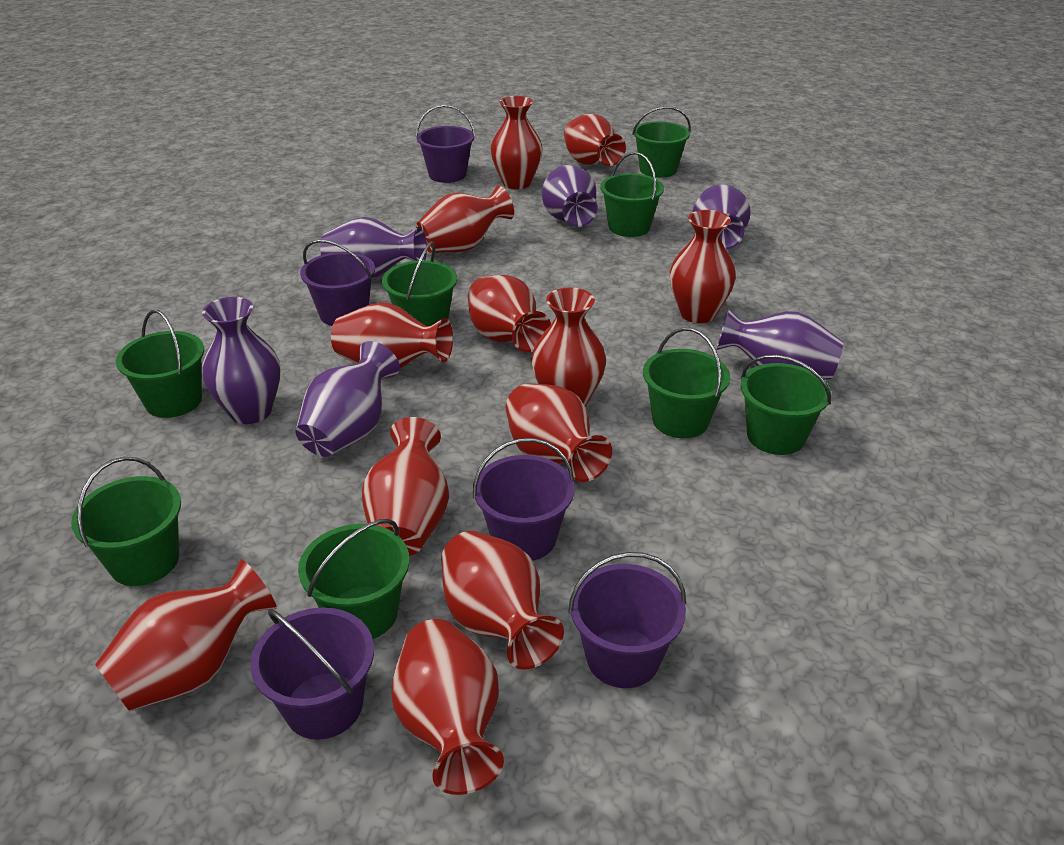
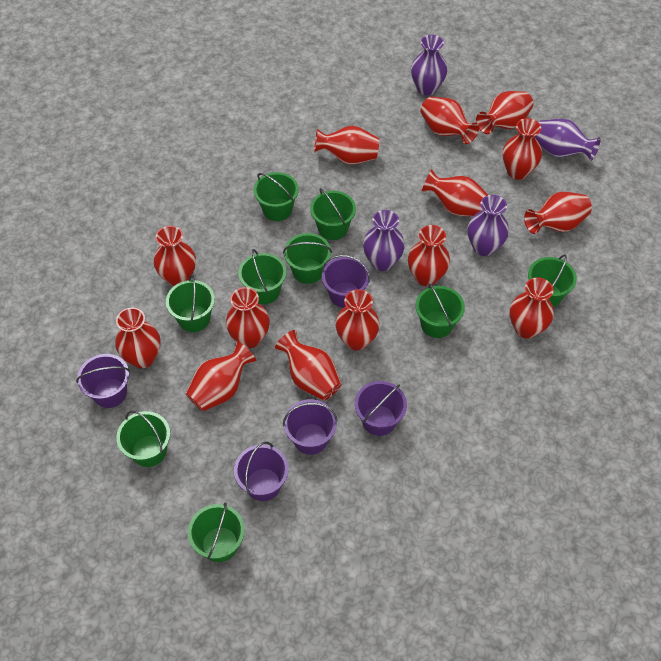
green bucket: 8 -> 9
purple vase: 6 -> 4
red vase: 12 -> 14

